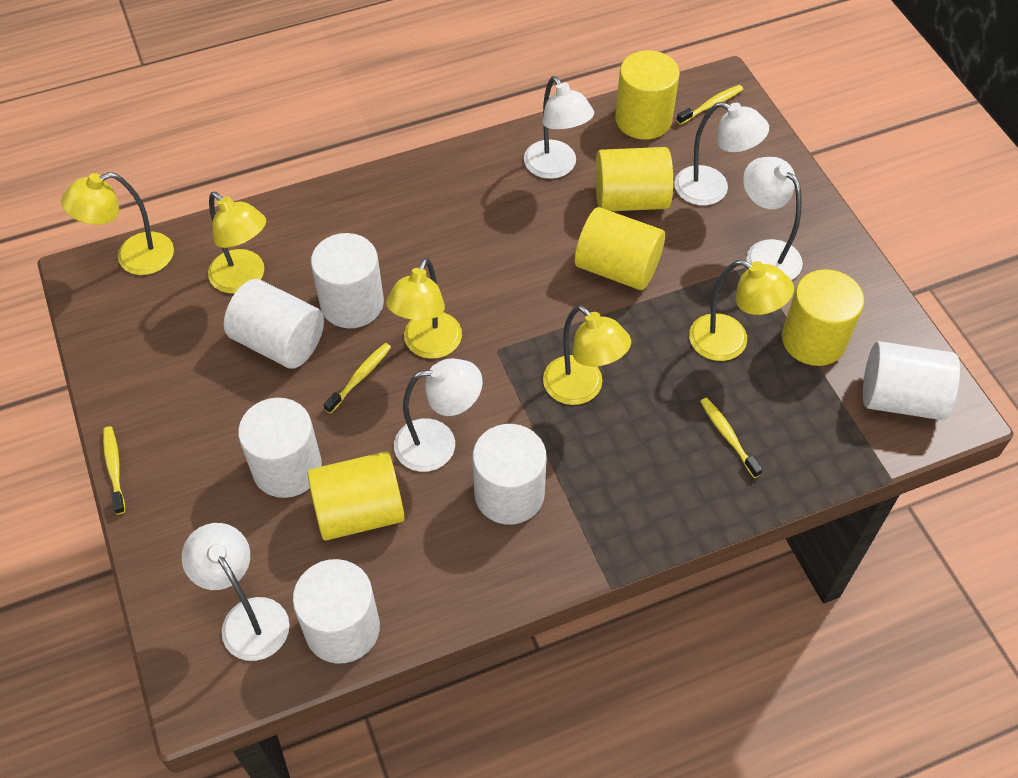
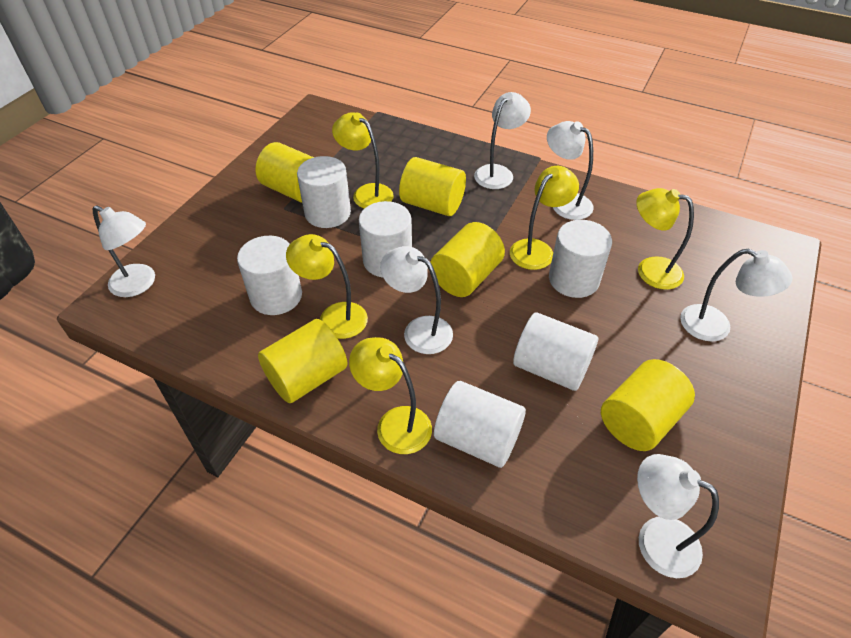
white lamp: 5 -> 6
yellow toothbrush: 4 -> 0

